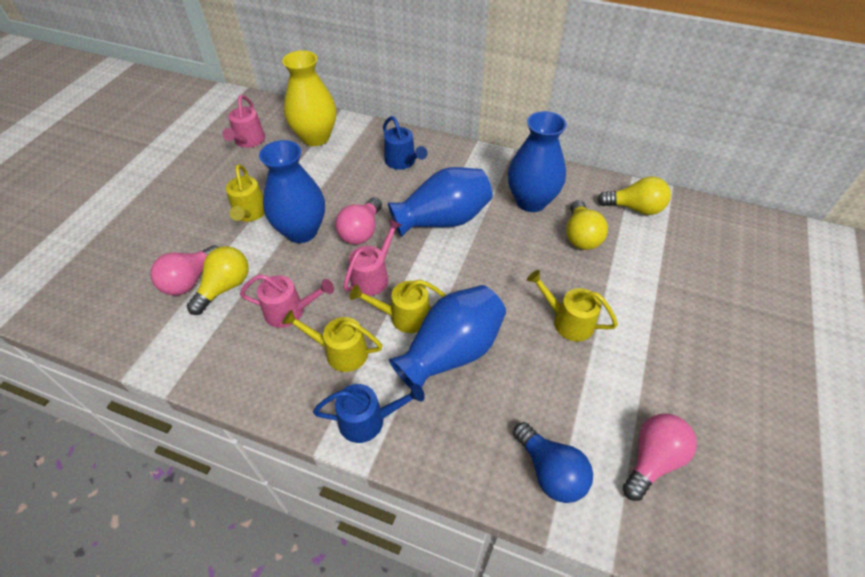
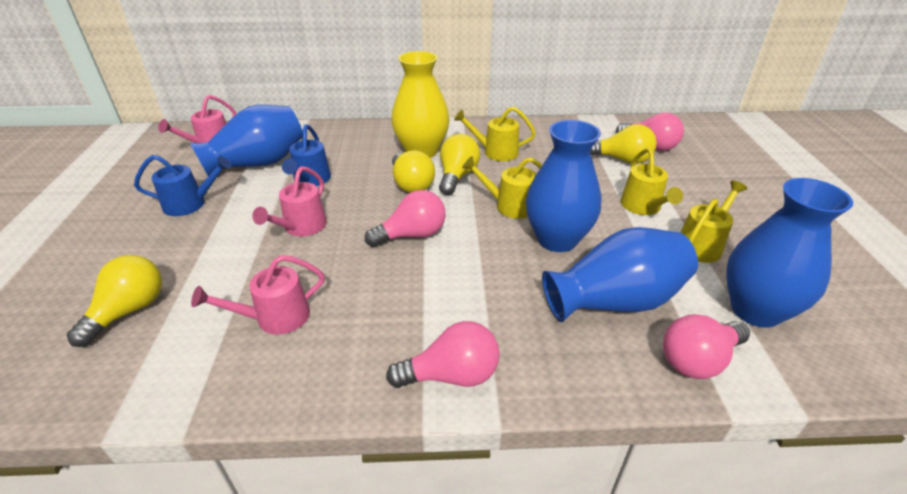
blue light bulb: 1 -> 0
pink light bulb: 3 -> 4
yellow light bulb: 3 -> 4

